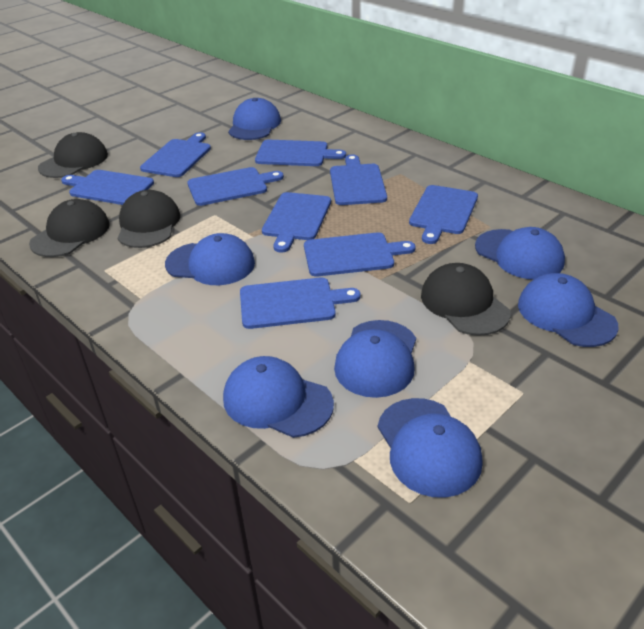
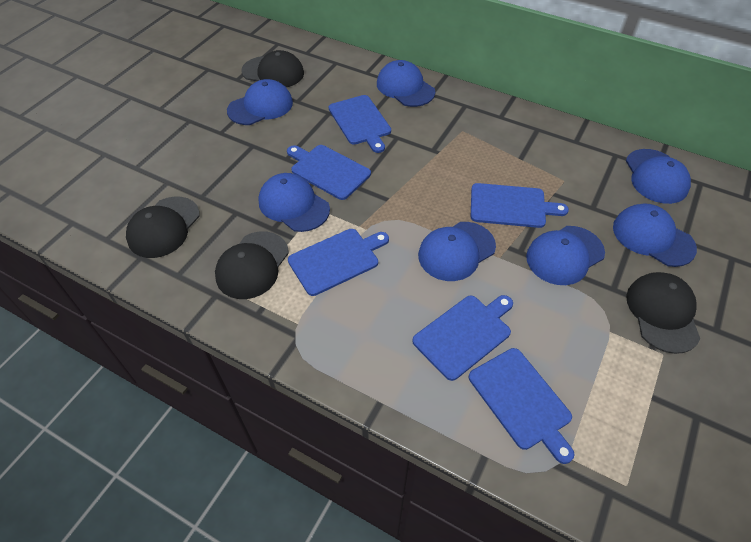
blue cutting board: 9 -> 6

